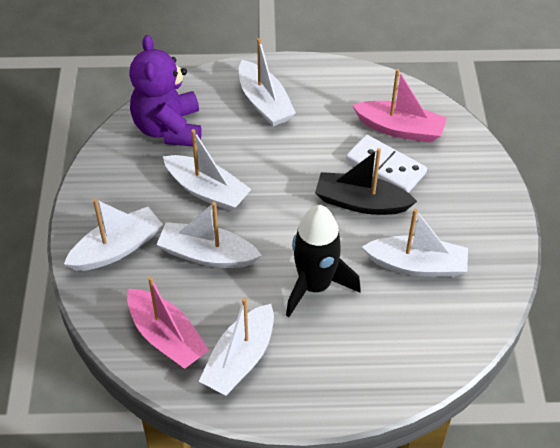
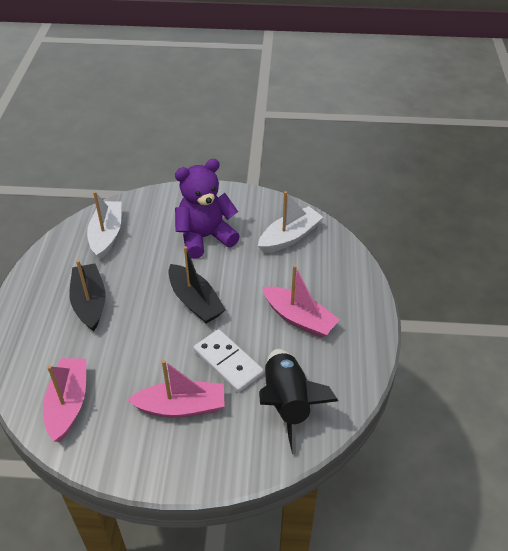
black boat: 1 -> 2
pink boat: 2 -> 3
white boat: 6 -> 2

